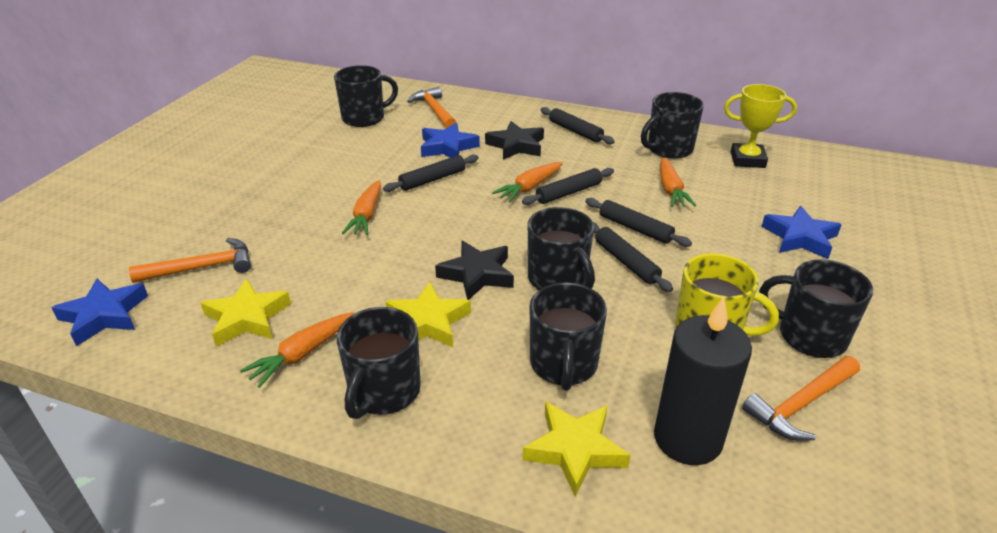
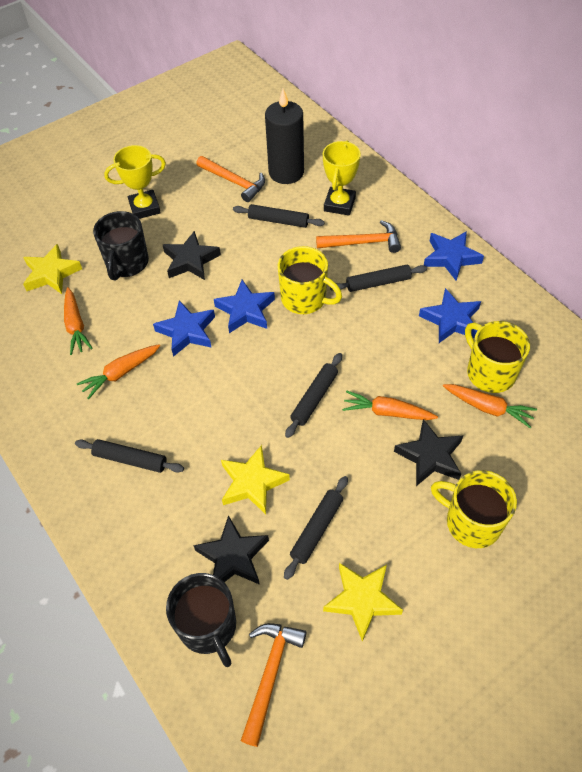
black mug: 6 -> 2
black star: 2 -> 3
blue star: 3 -> 4
yellow mug: 1 -> 3
yellow trophy: 1 -> 2

